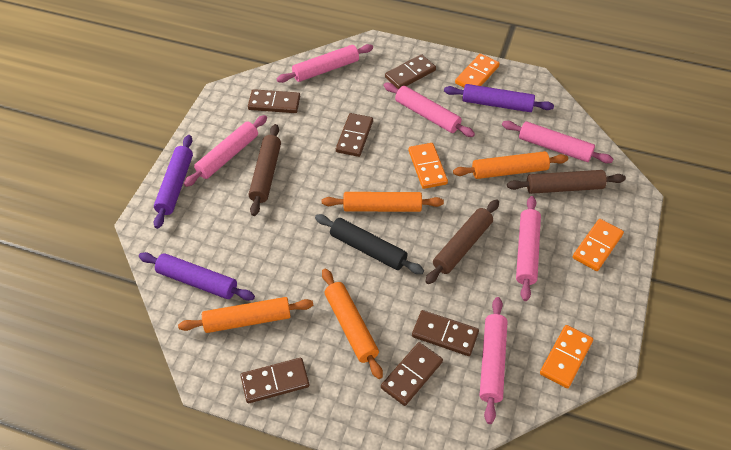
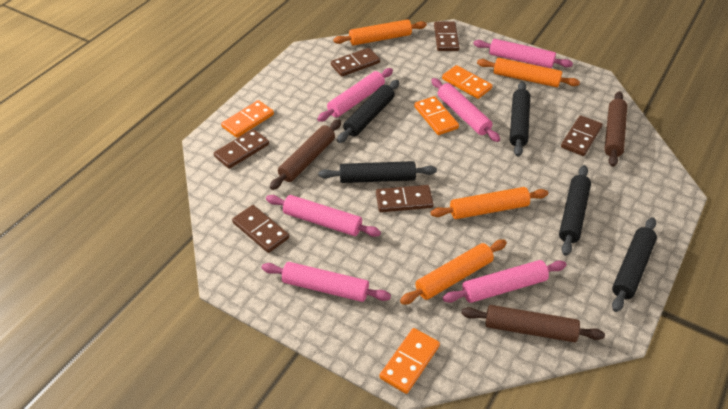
black rolling pin: 1 -> 5
purple rolling pin: 3 -> 0

